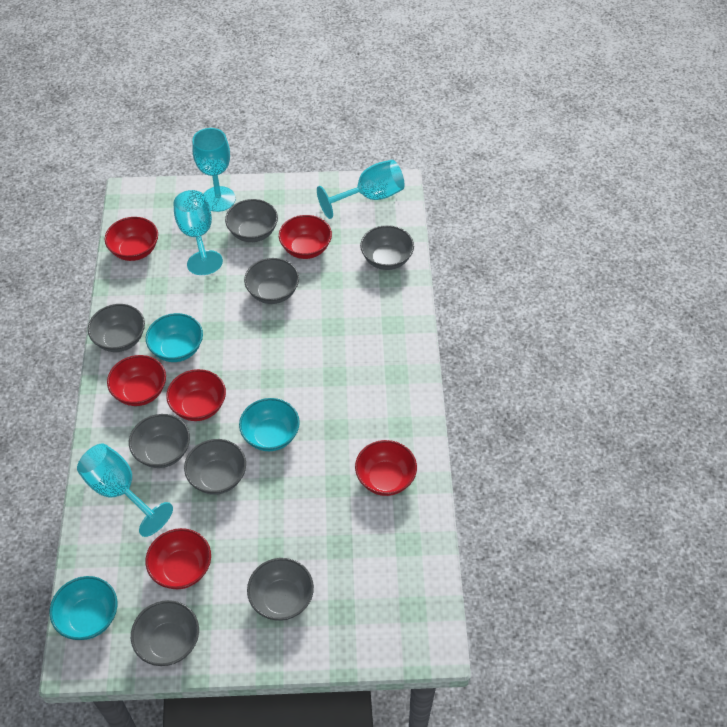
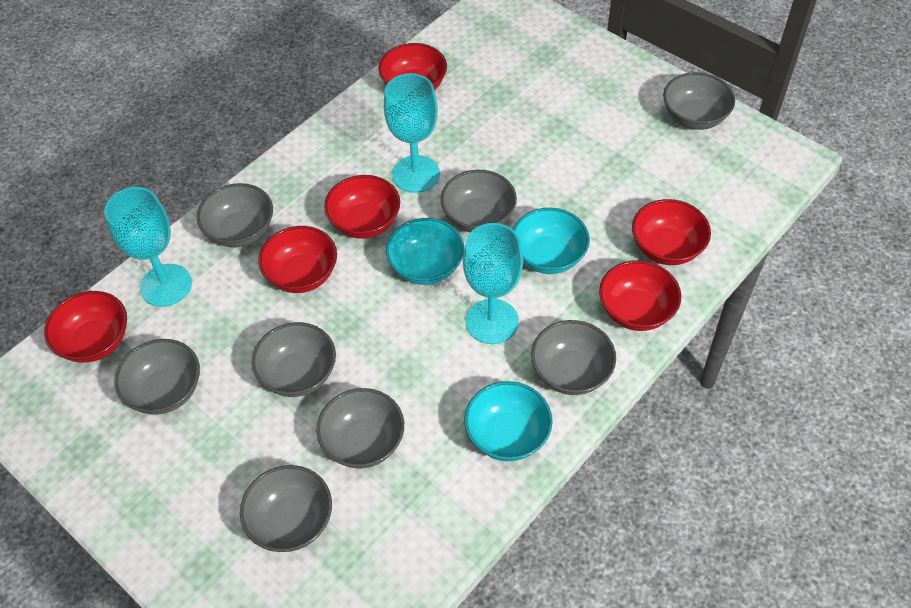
turquoise goblet: 4 -> 3

